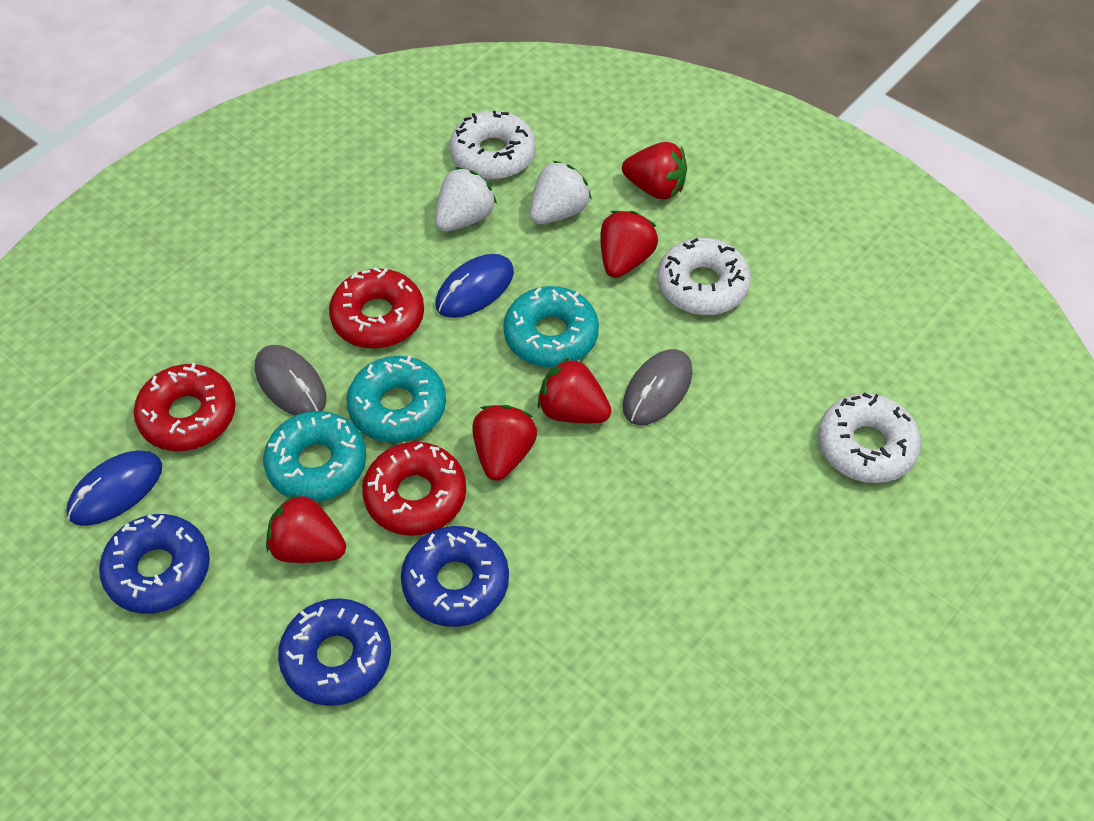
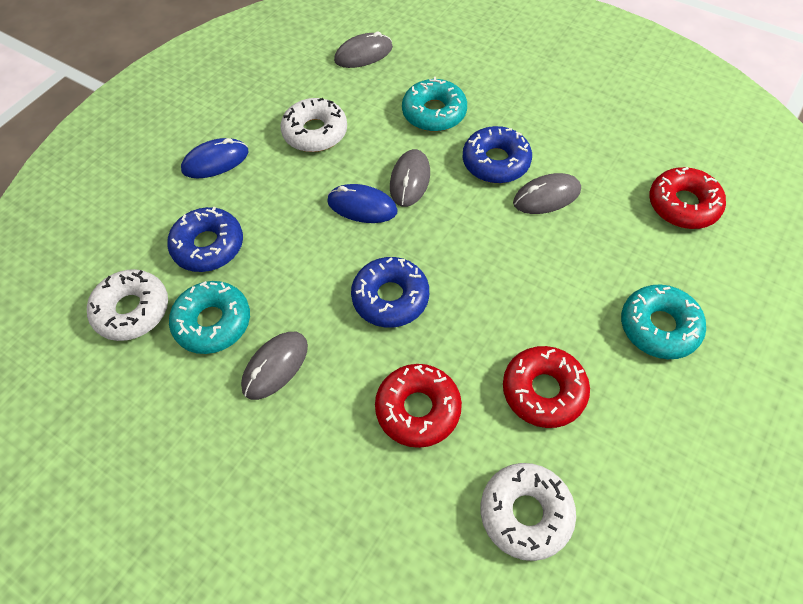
grey mouse: 2 -> 4
red strawberry: 5 -> 0
white strawberry: 2 -> 0

